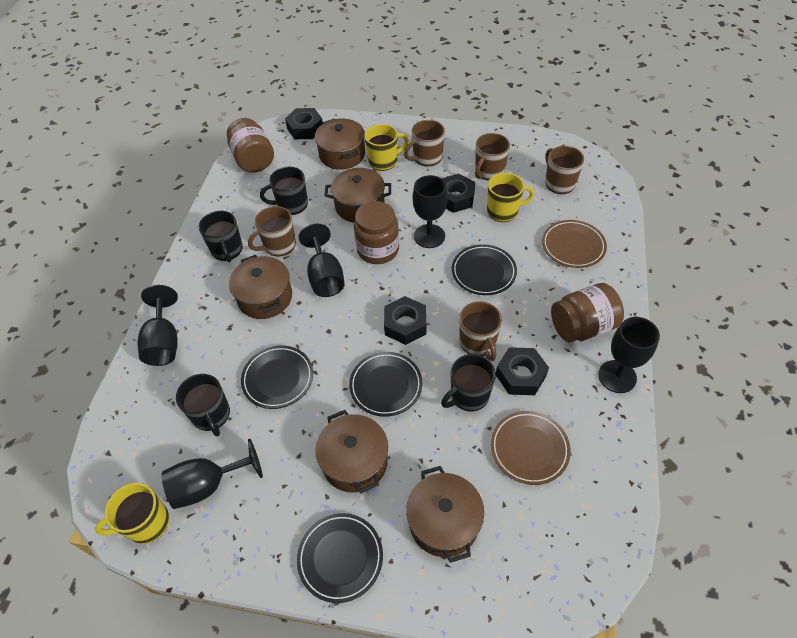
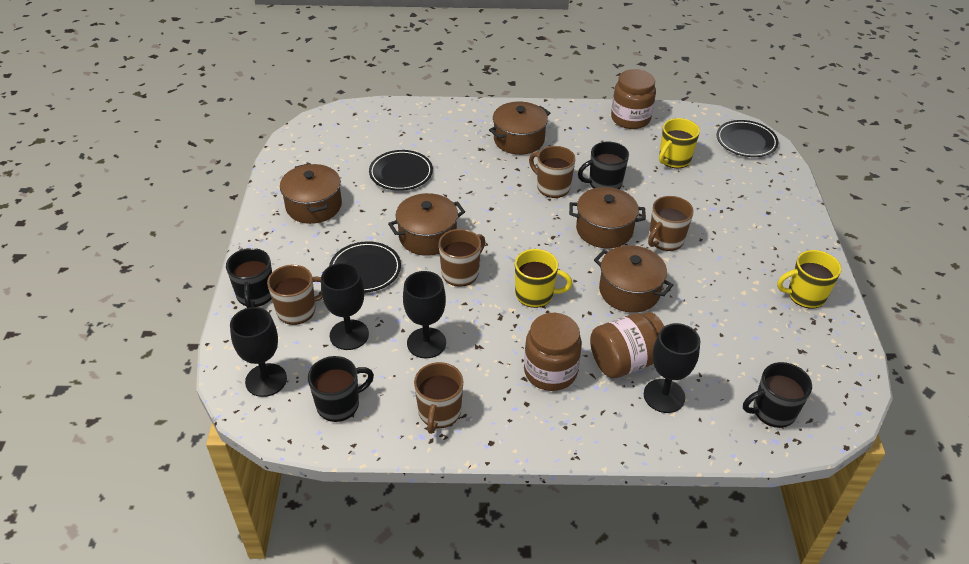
black goblet: 5 -> 4
black nut: 4 -> 0
black plate: 4 -> 3
brown plate: 2 -> 0

